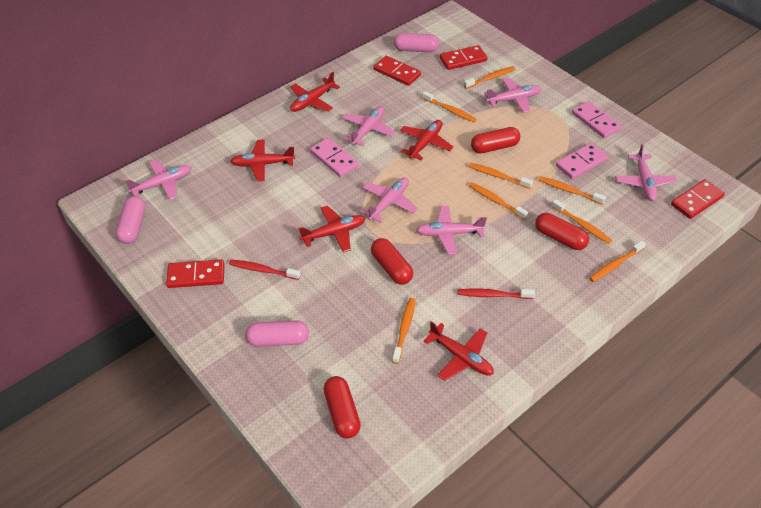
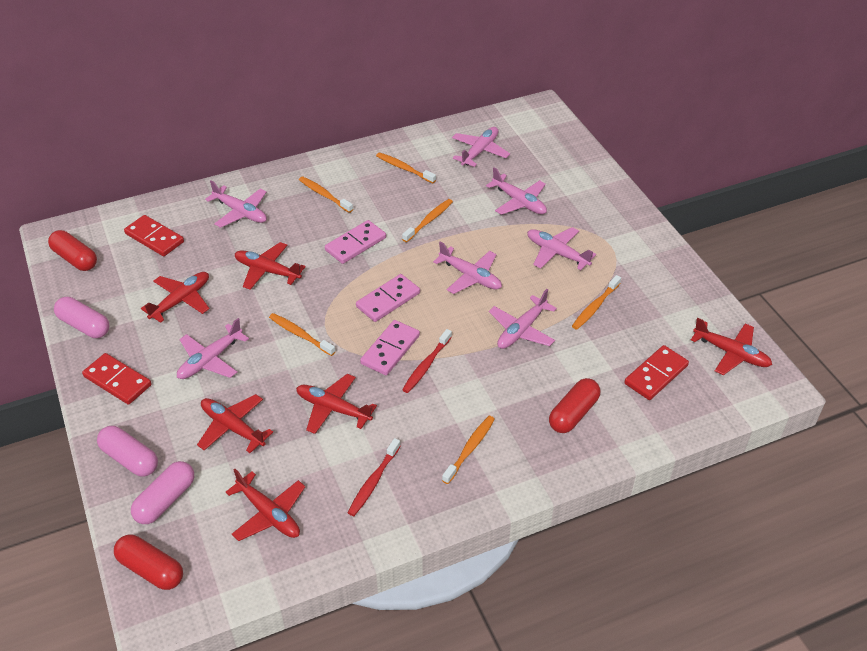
orange toothbrush: 8 -> 6
pink plane: 6 -> 7
red capsule: 4 -> 3
red domino: 4 -> 3
red plane: 5 -> 6

